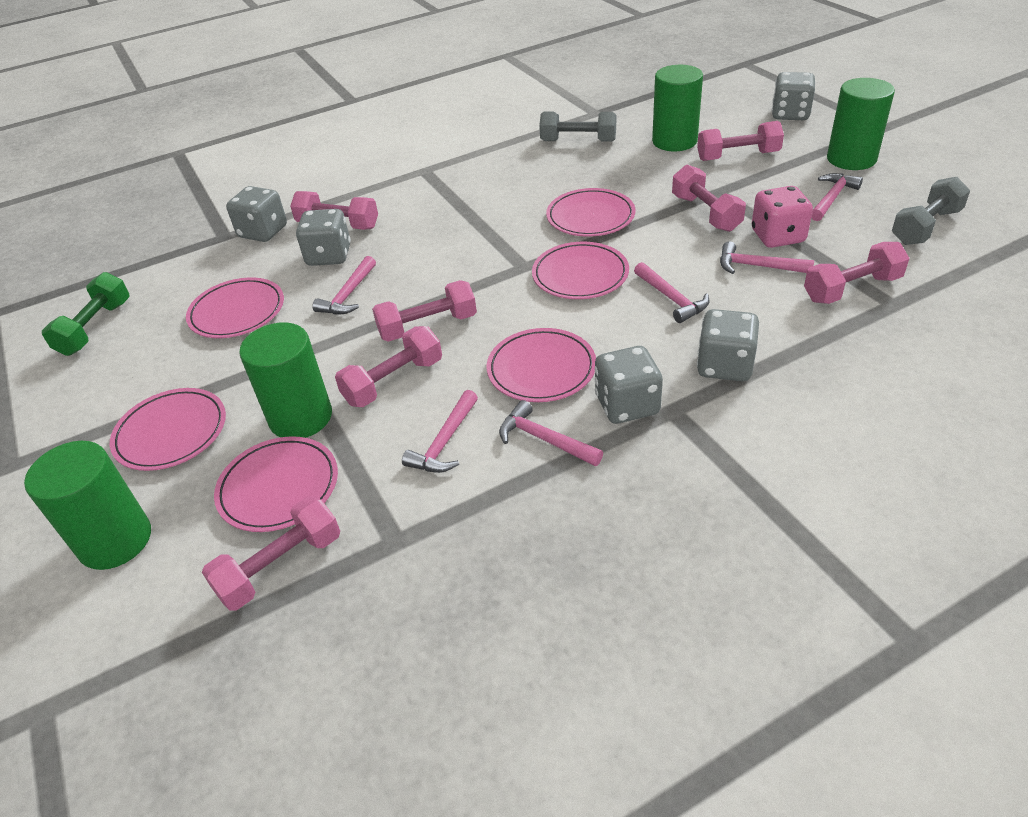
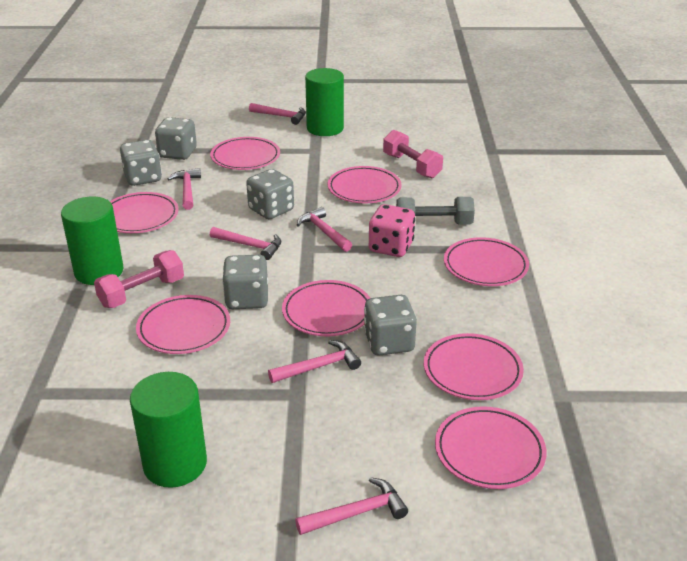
green cylinder: 4 -> 3
green dumbbell: 1 -> 0
grey dumbbell: 2 -> 1
pink dumbbell: 7 -> 2
pink plate: 6 -> 8

